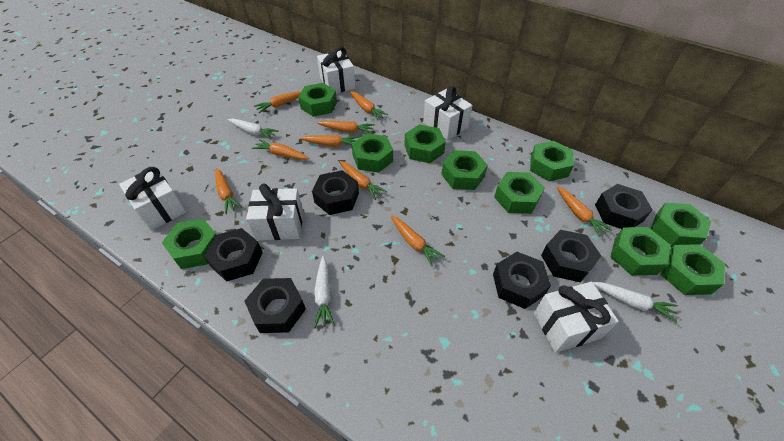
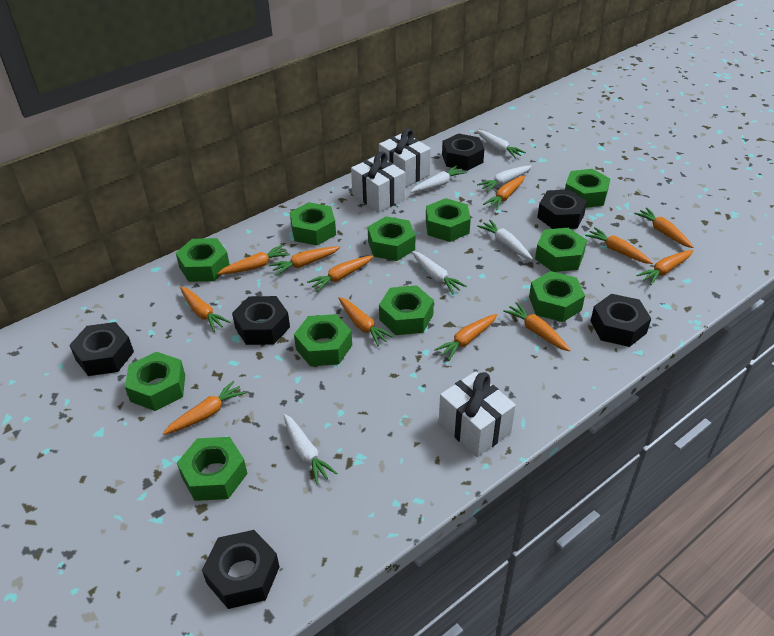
green nut: 10 -> 11
orange carrot: 9 -> 12
white carrot: 3 -> 6
white gift: 5 -> 3

